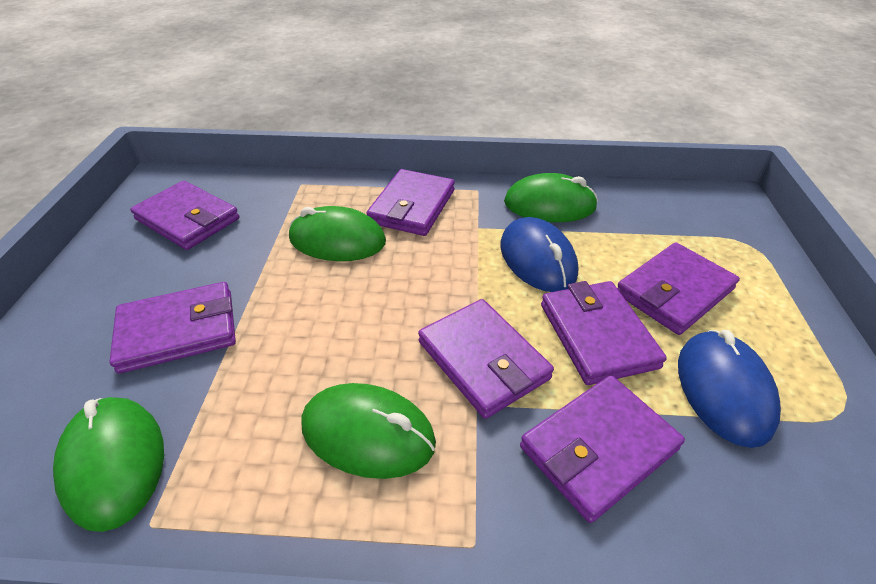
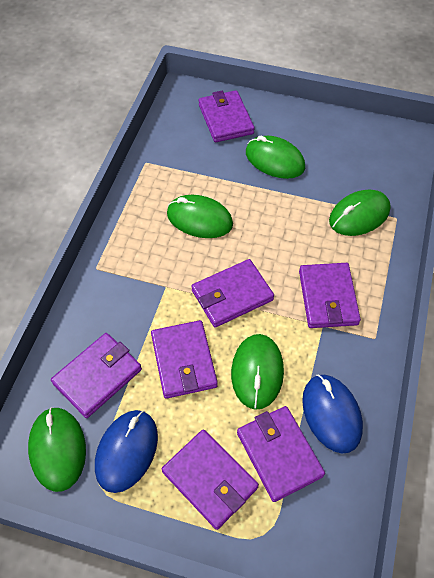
green mouse: 4 -> 5

